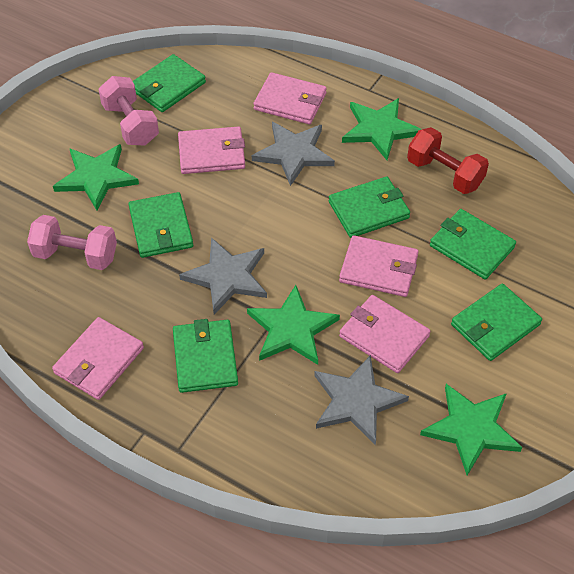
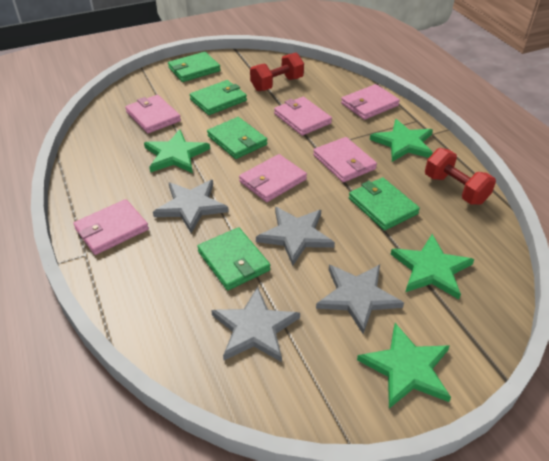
green wallet: 6 -> 5
grey star: 3 -> 4
pink dumbbell: 2 -> 0
pink wallet: 5 -> 6
red dumbbell: 1 -> 2

